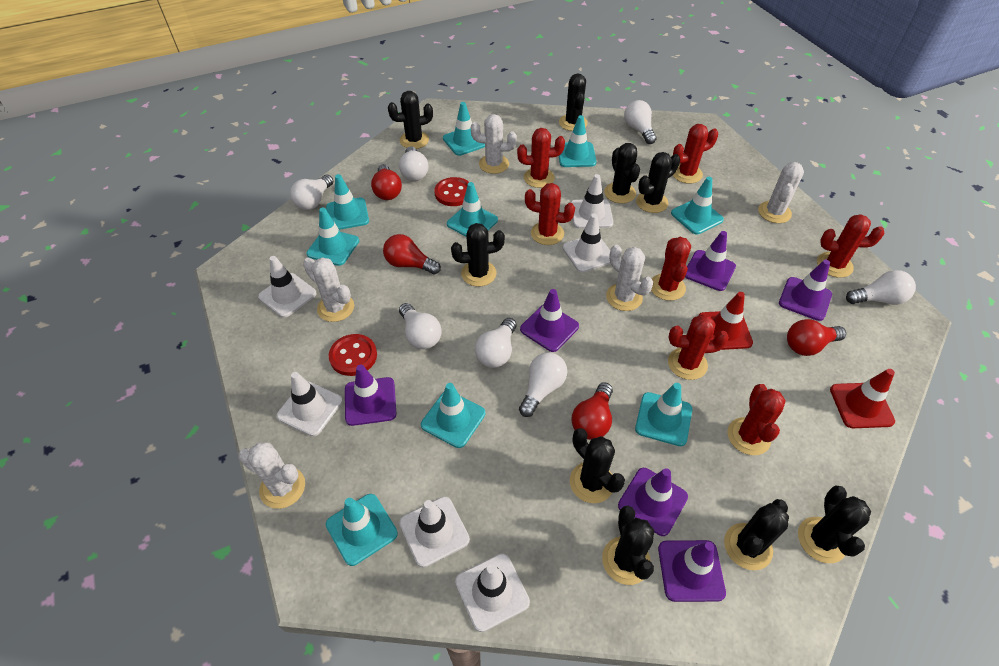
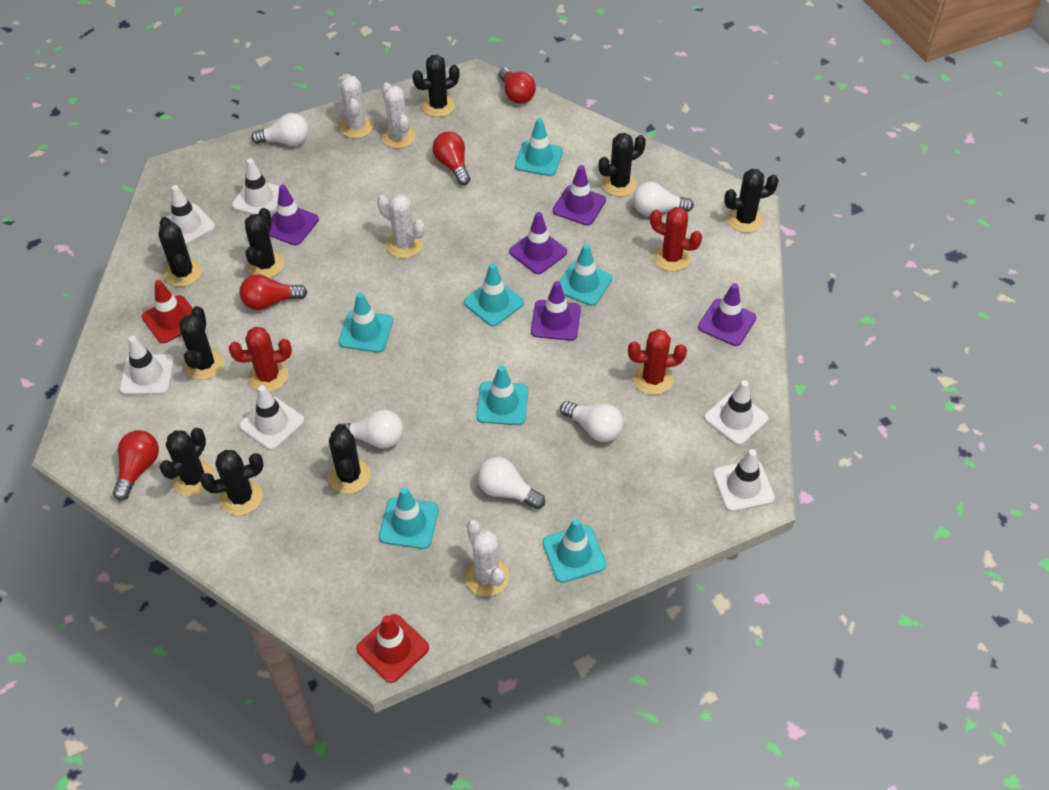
purple traffic cone: 6 -> 5
red button: 2 -> 0
red cactus: 7 -> 3
turquoise traffic cone: 9 -> 7
white cactus: 5 -> 4
white light bulb: 7 -> 5

